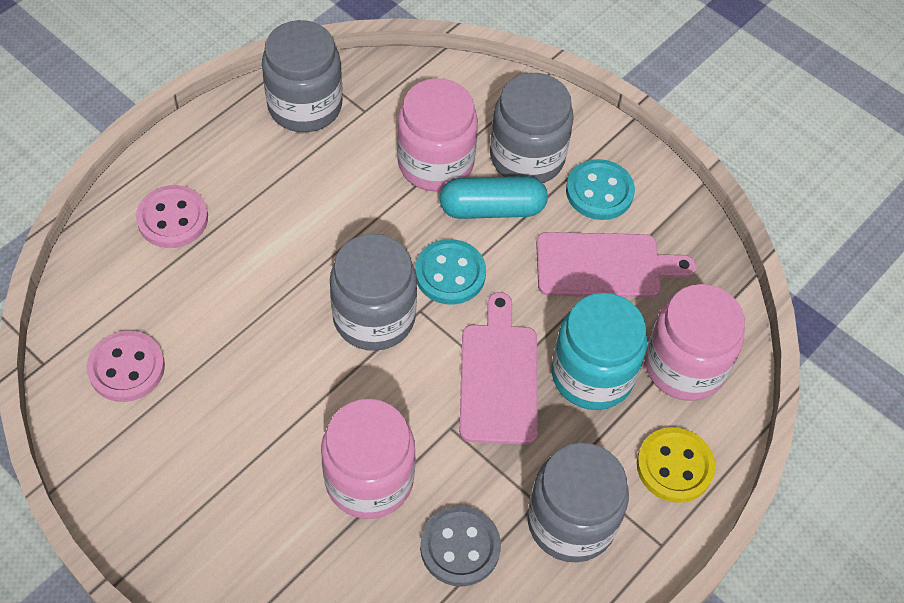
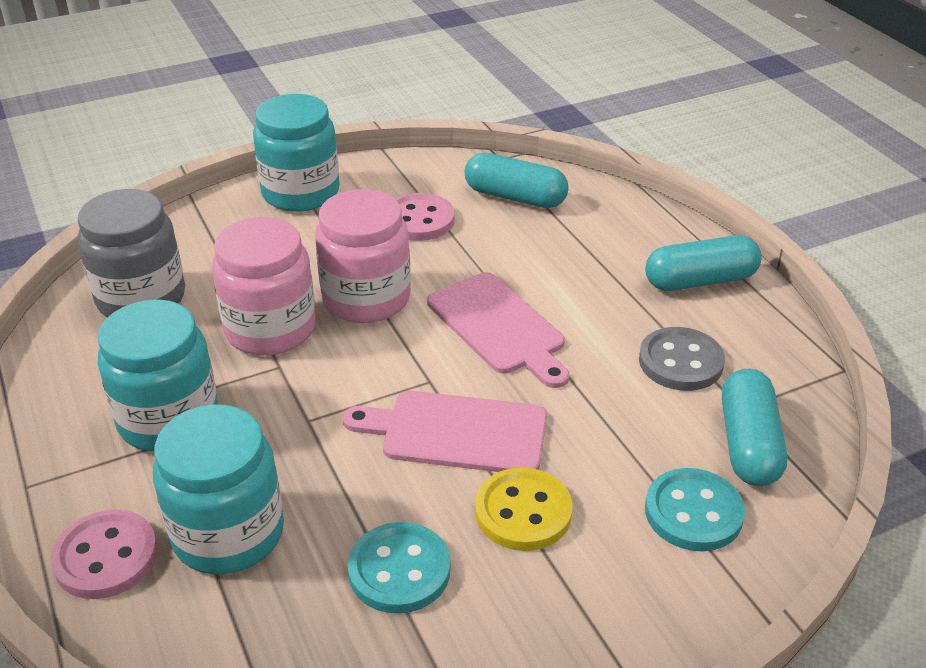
grey jar: 4 -> 1
pink jar: 3 -> 2
turquoise capsule: 1 -> 3
turquoise jar: 1 -> 3

